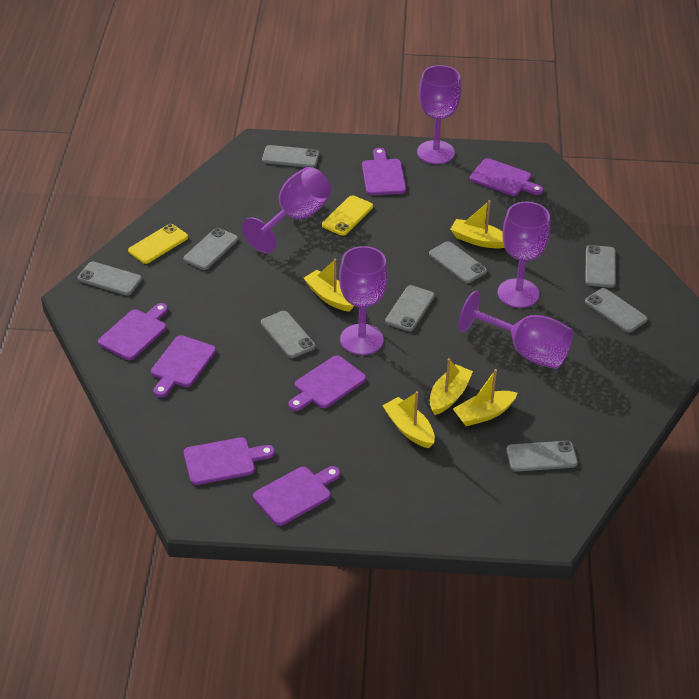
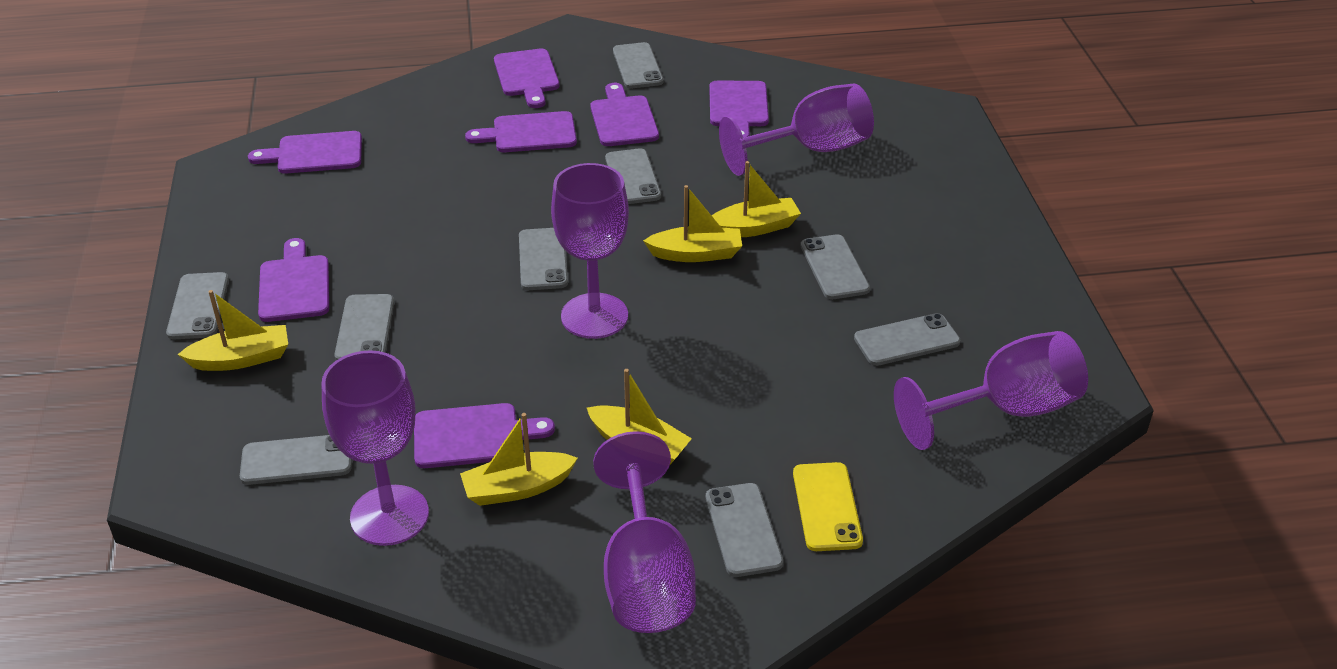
yellow phone: 2 -> 1

